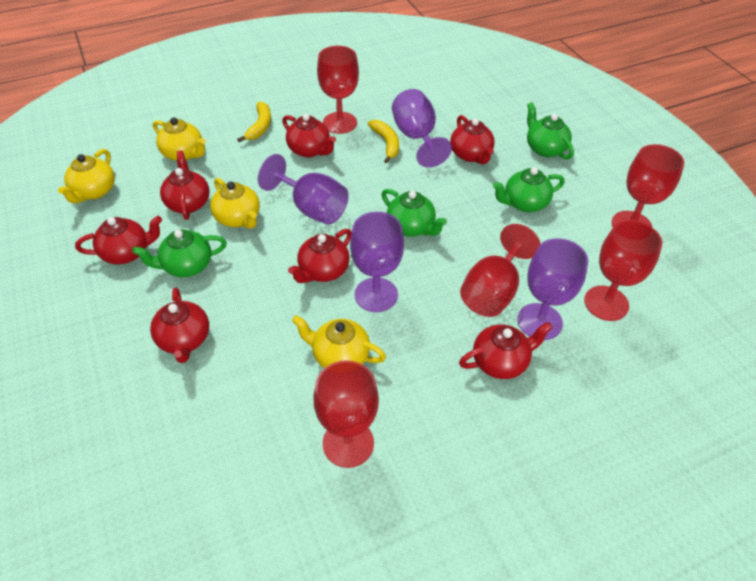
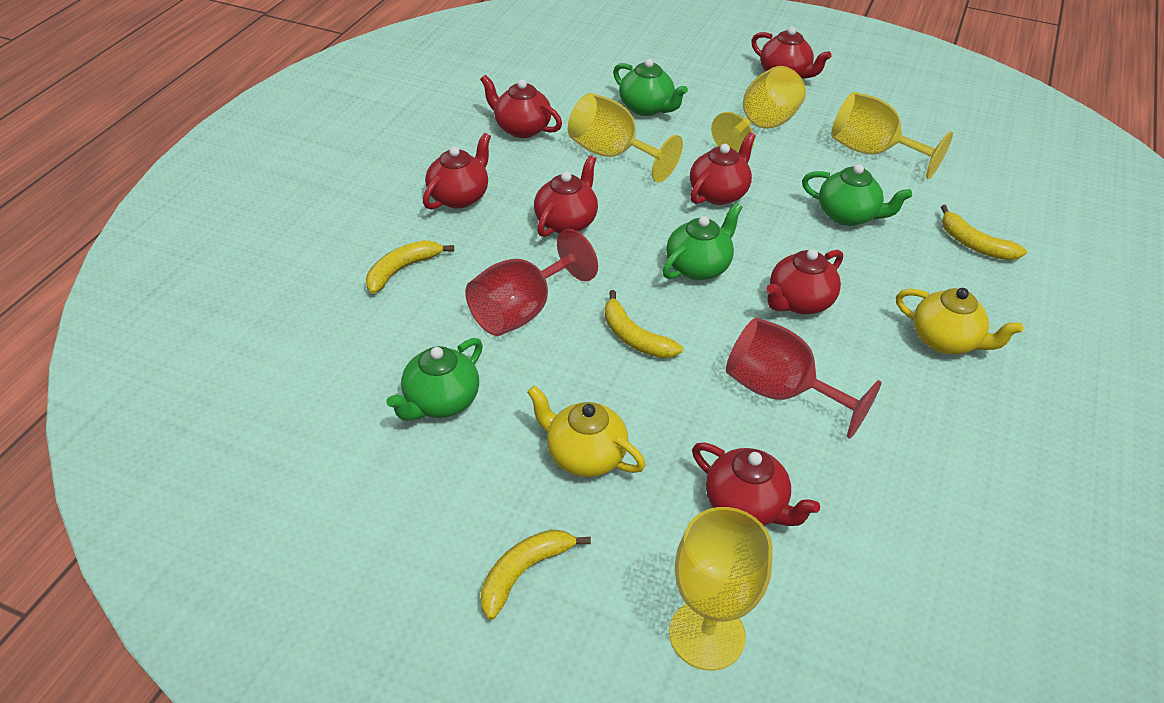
purple goblet: 4 -> 0
red goblet: 5 -> 2
yellow banana: 2 -> 4
yellow goblet: 0 -> 4
yellow teapot: 4 -> 2

